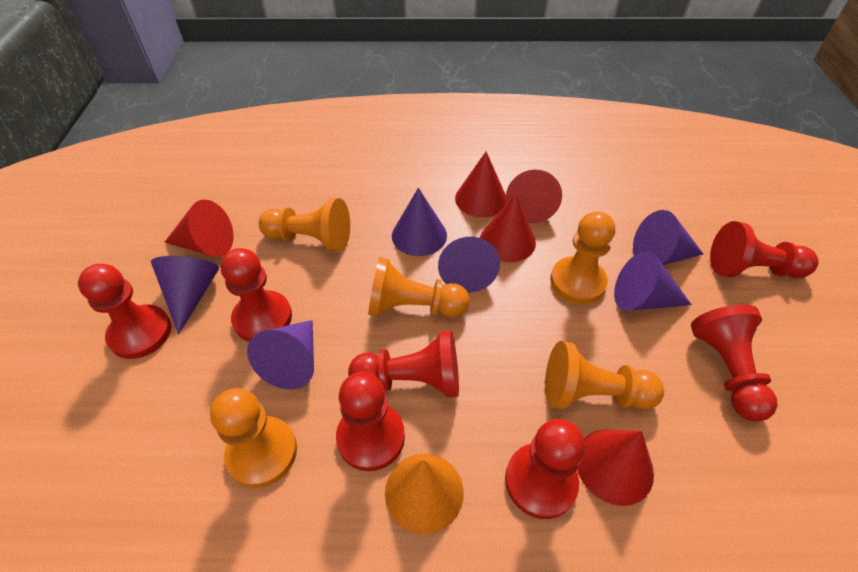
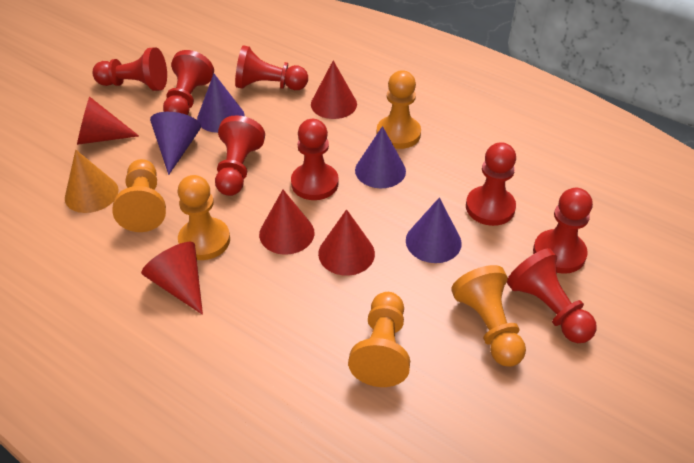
purple cone: 6 -> 4
red pawn: 7 -> 8

